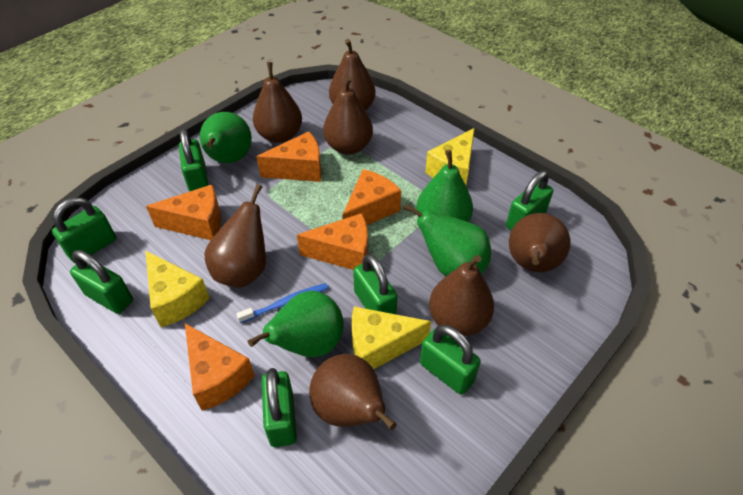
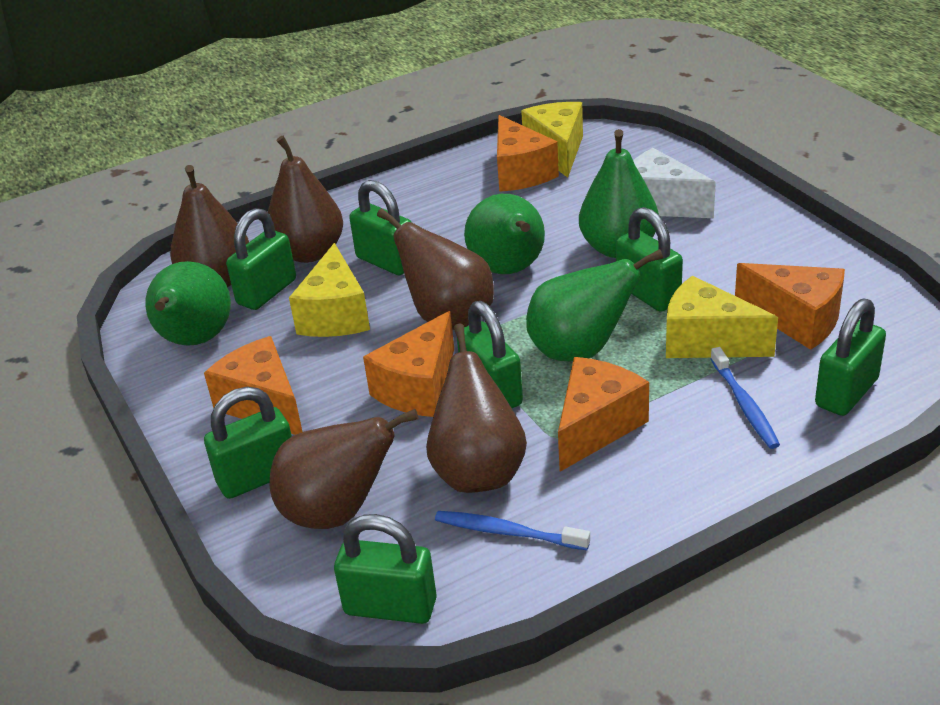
blue toothbrush: 1 -> 2
brown pear: 7 -> 5
white cheese: 0 -> 1

